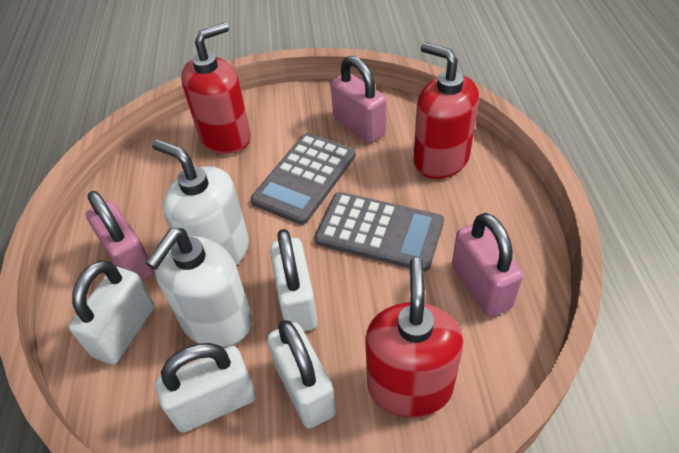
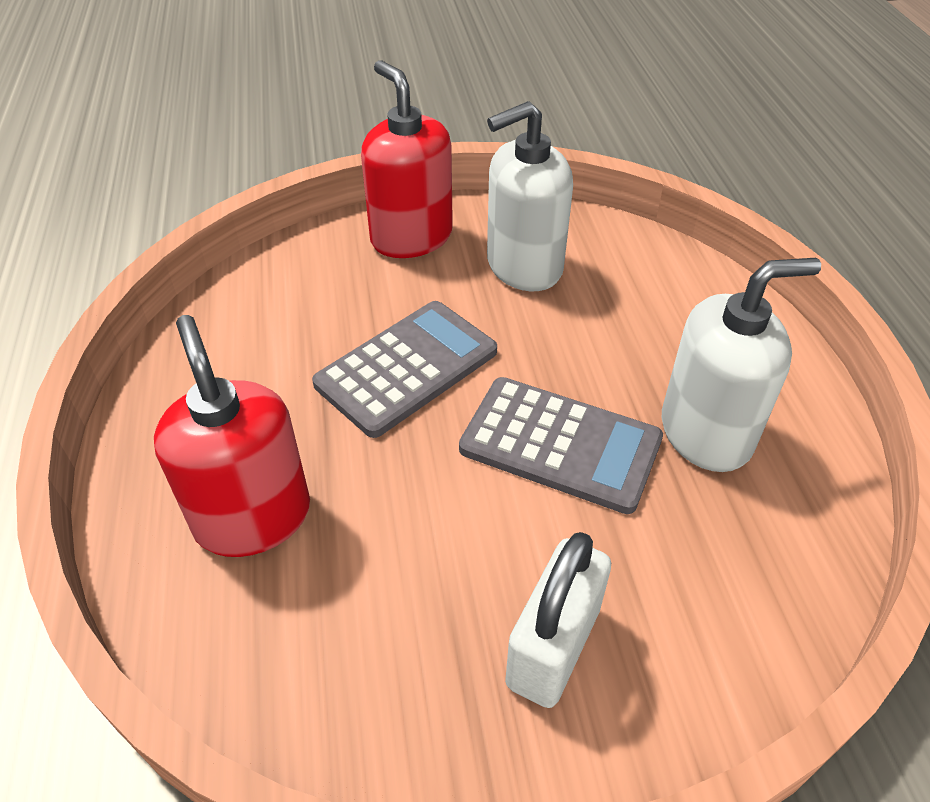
pink padlock: 3 -> 0
red soap dispenser: 3 -> 2
white padlock: 4 -> 1

